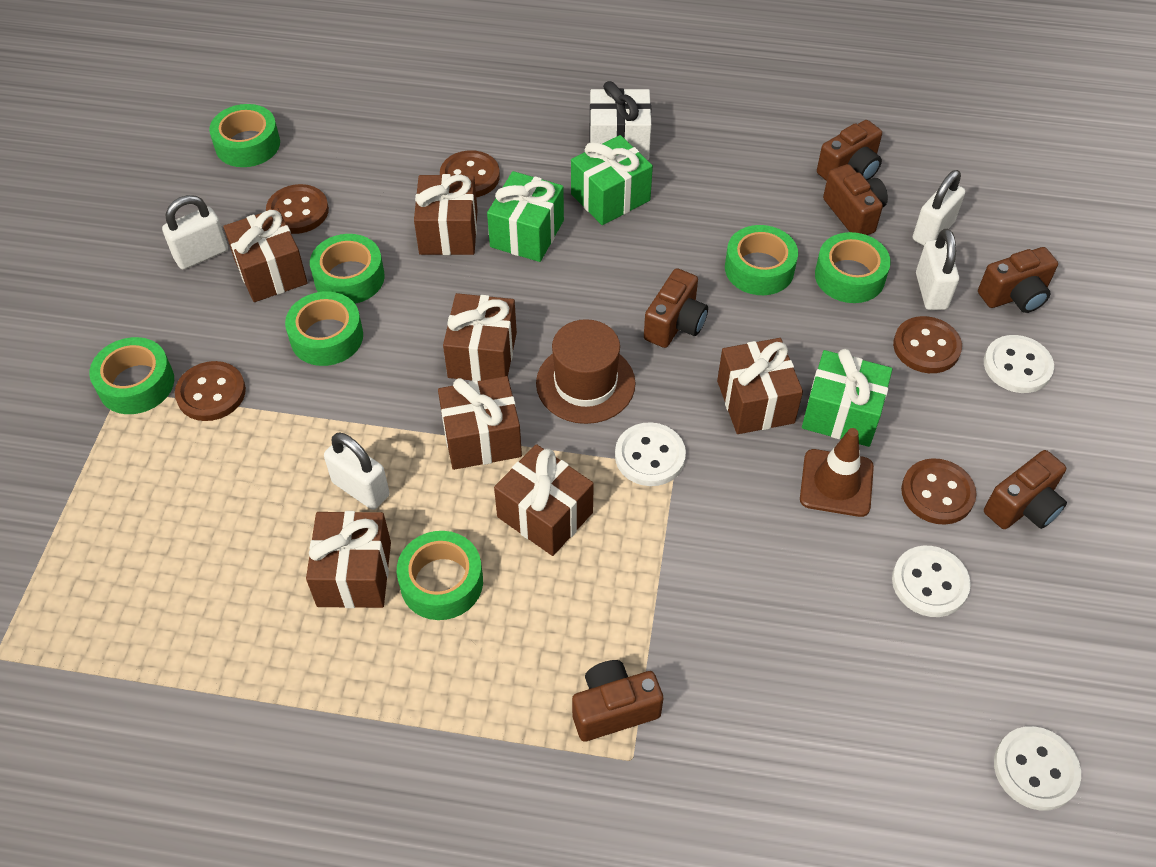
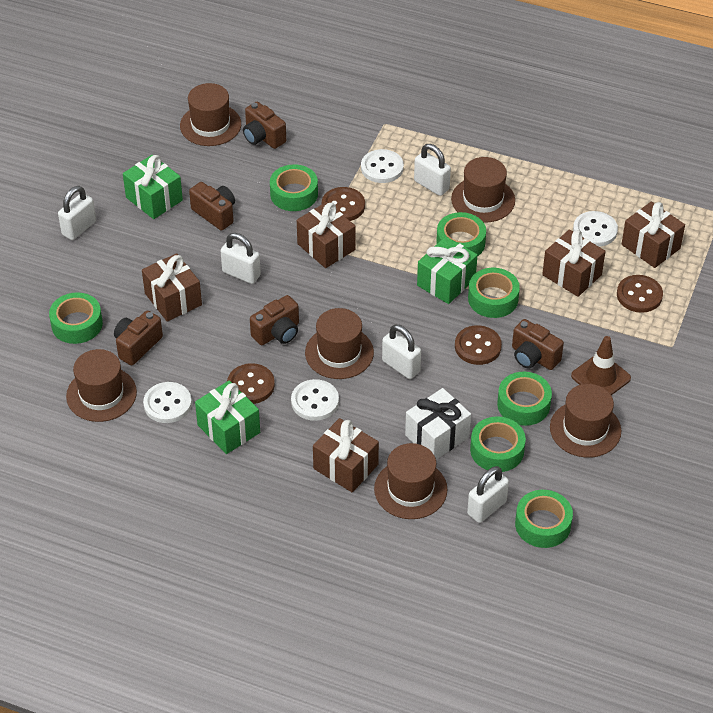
brown button: 5 -> 4
brown camera: 6 -> 5
brown gift: 7 -> 5
brown hat: 1 -> 6
white padlock: 4 -> 5

